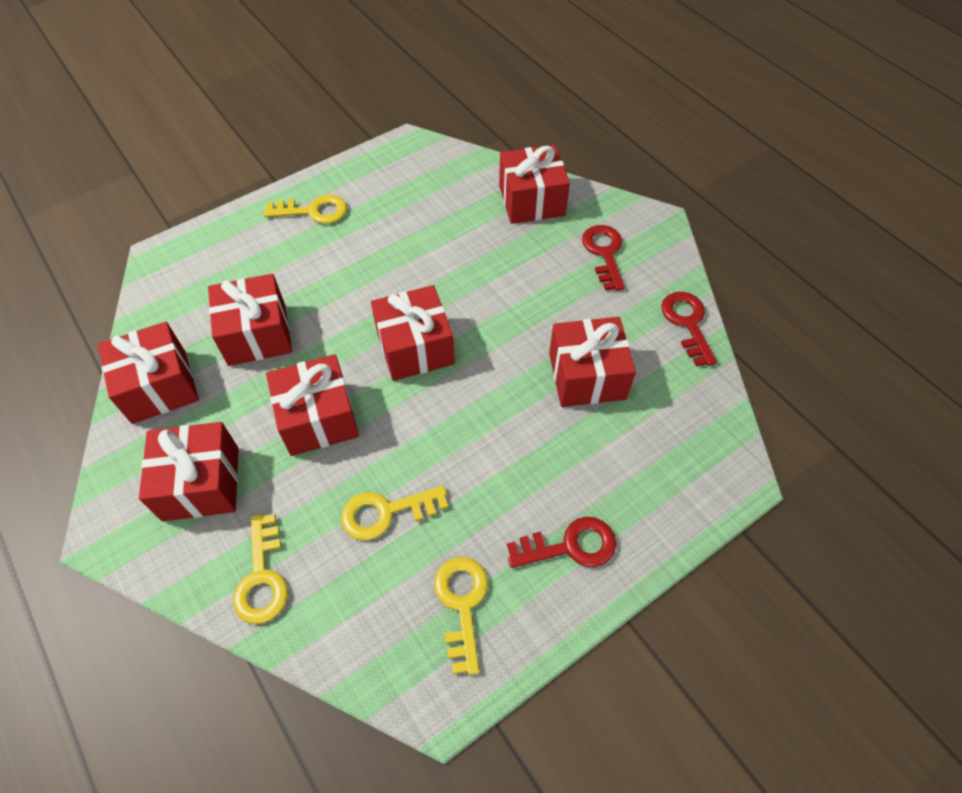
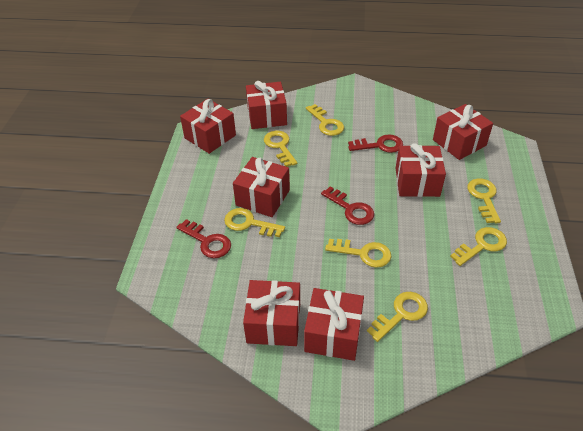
yellow key: 4 -> 7

